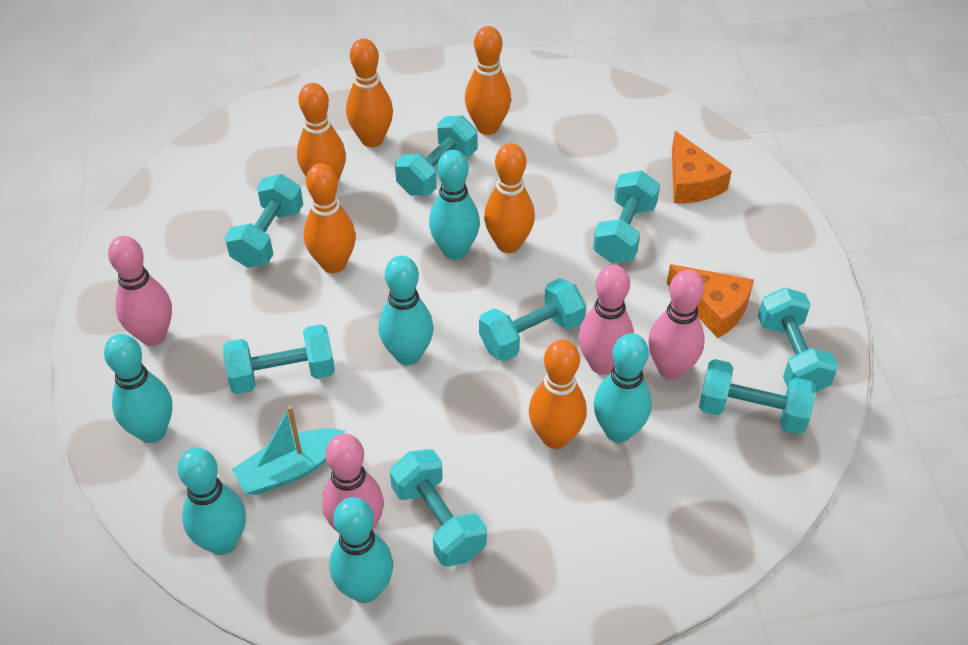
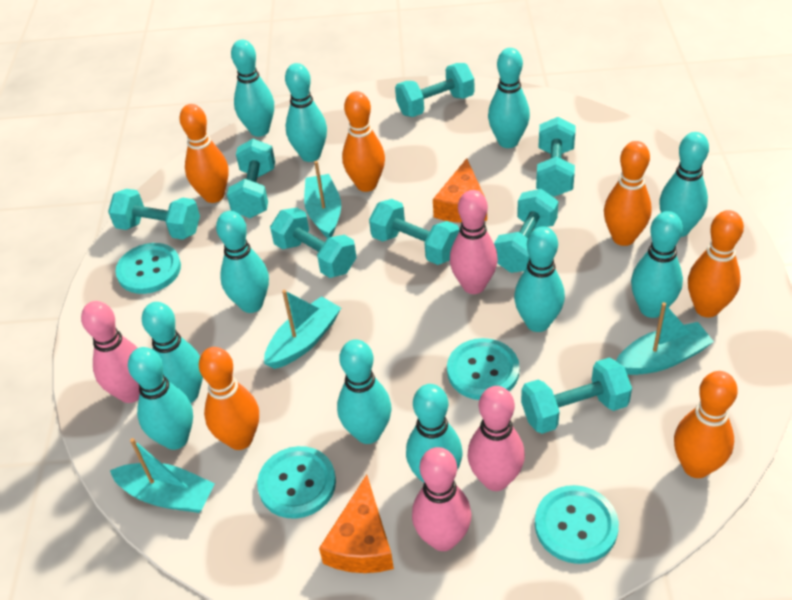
turquoise boat: 1 -> 4
turquoise bowling pin: 6 -> 11
turquoise button: 0 -> 4

